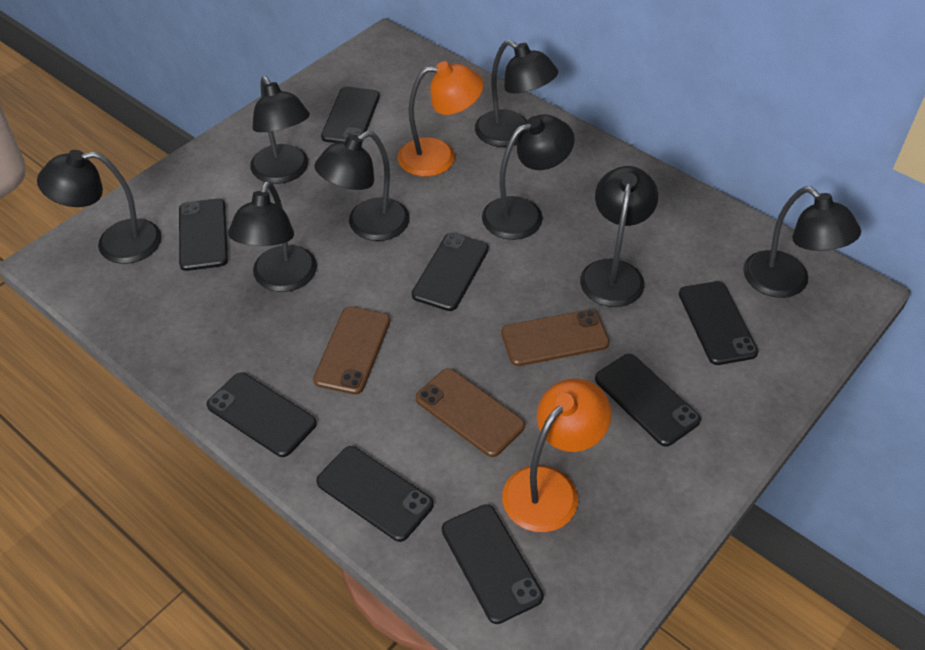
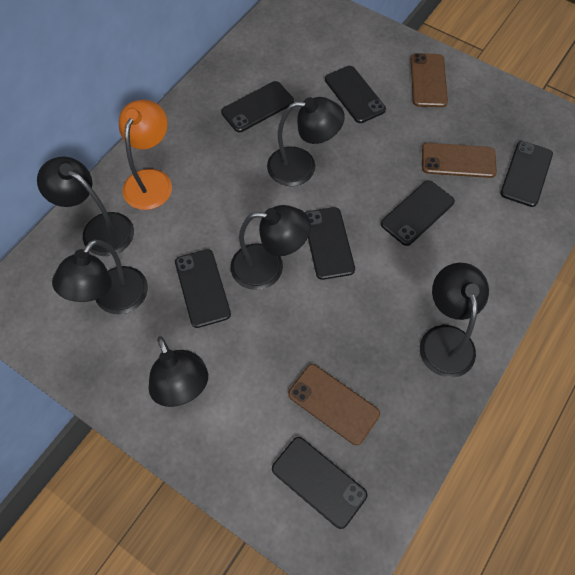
black lamp: 8 -> 6
black phone: 8 -> 7
orange lamp: 2 -> 1

